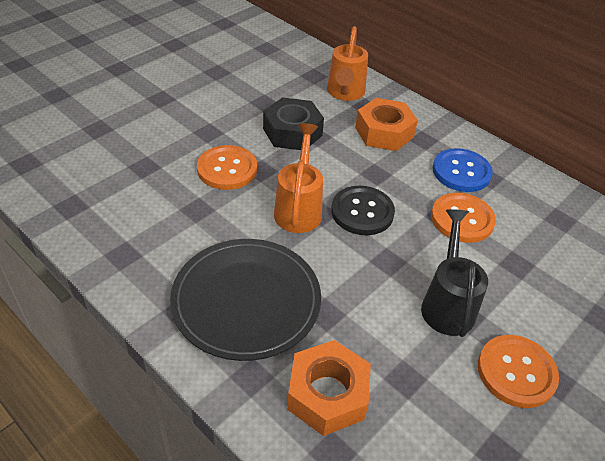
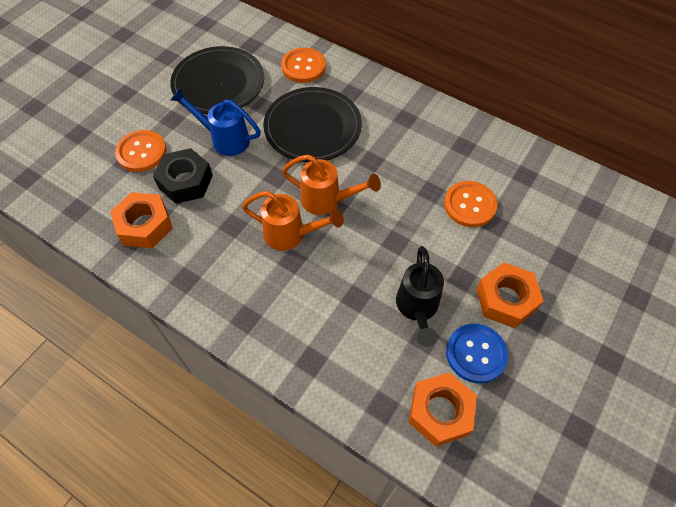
black button: 1 -> 0
black plate: 1 -> 2
blue watering can: 0 -> 1
orange nut: 2 -> 3

